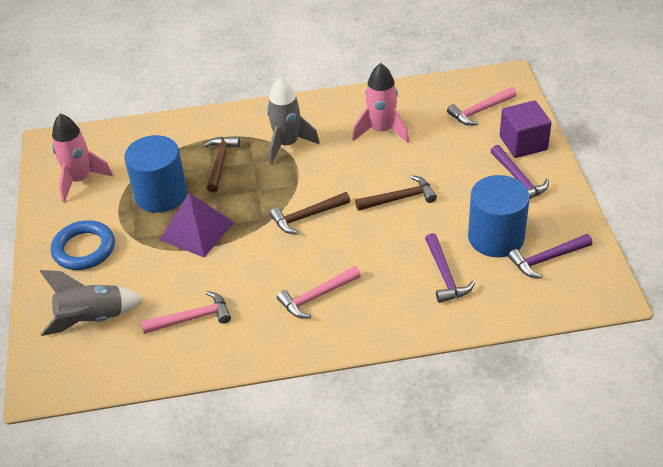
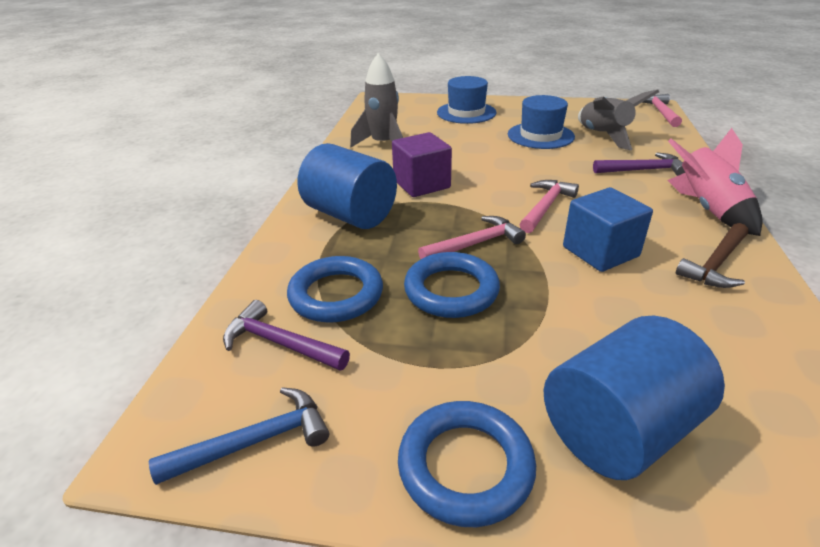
blue cube: 0 -> 1
blue hammer: 0 -> 1
blue hat: 0 -> 2
blue ring: 1 -> 3
brown hammer: 3 -> 1
pink rocket: 2 -> 1
purple hammer: 3 -> 2
purple pyramid: 1 -> 0

